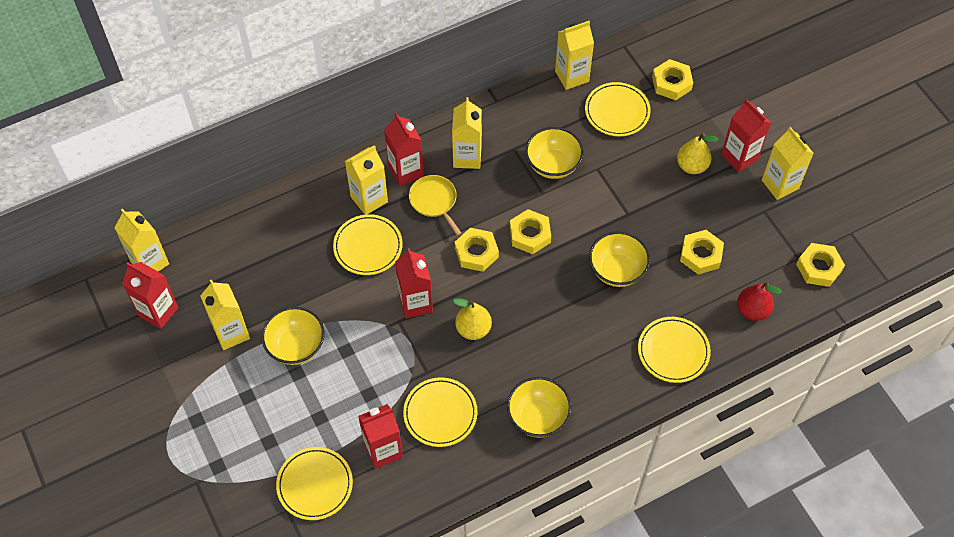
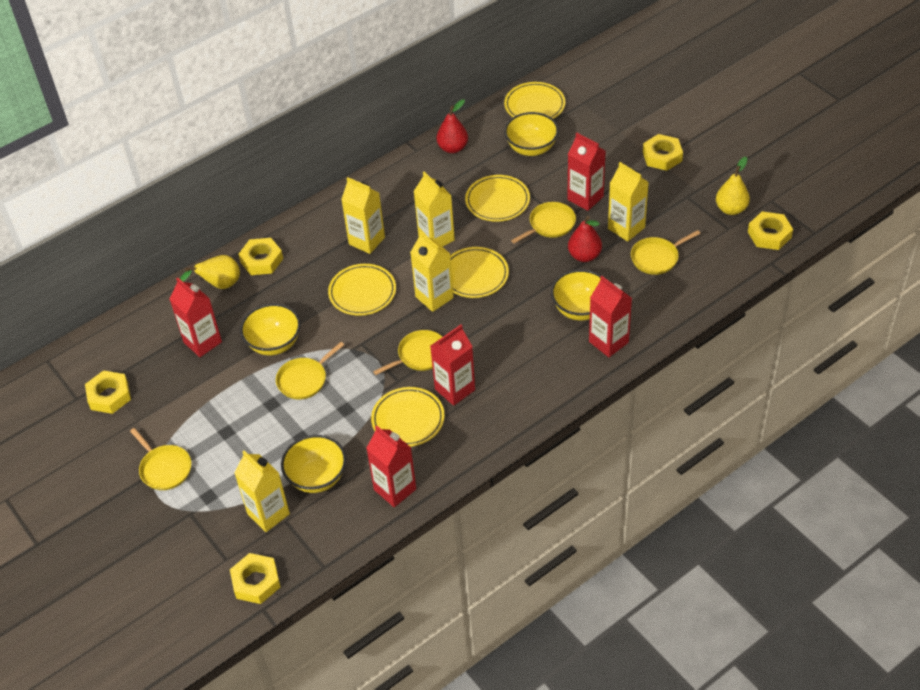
red pear: 1 -> 2
yellow carton: 6 -> 5
yellow pan: 1 -> 5

